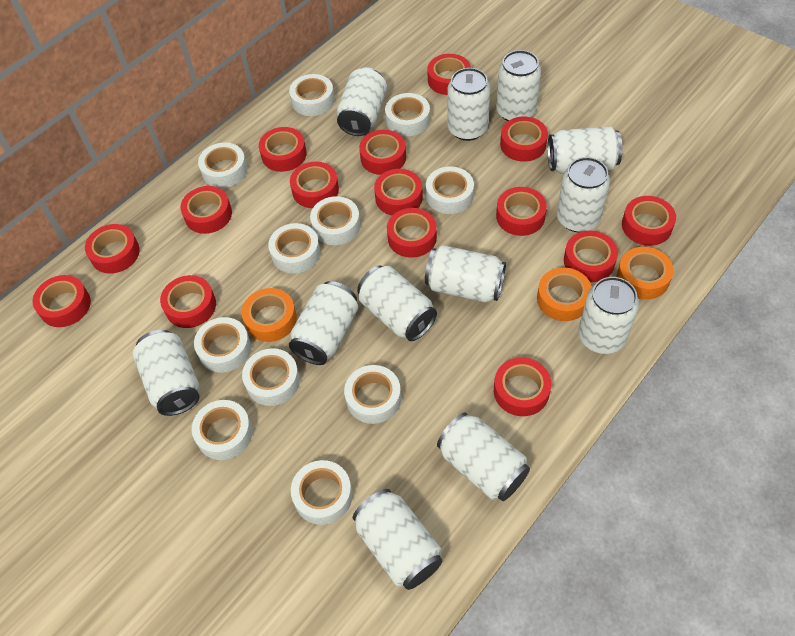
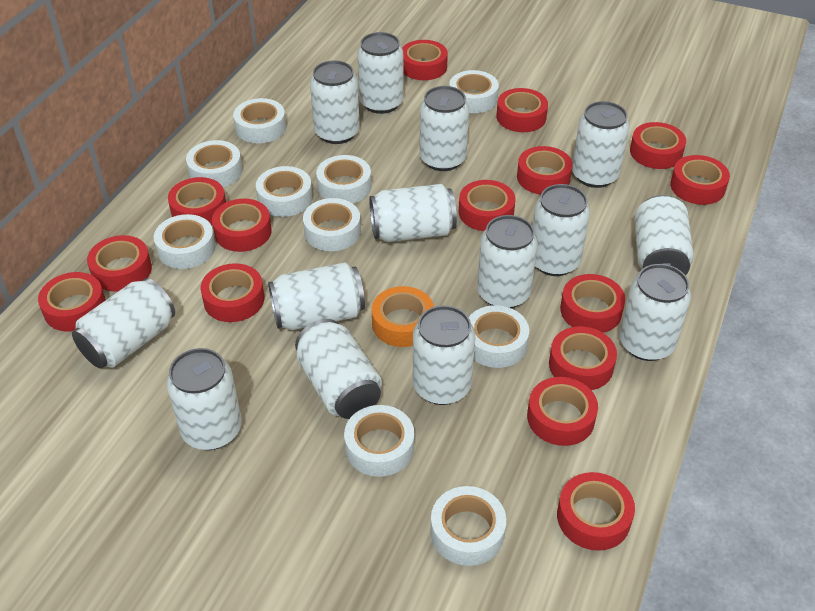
orange tape: 3 -> 1
white can: 12 -> 14
white tape: 11 -> 10

